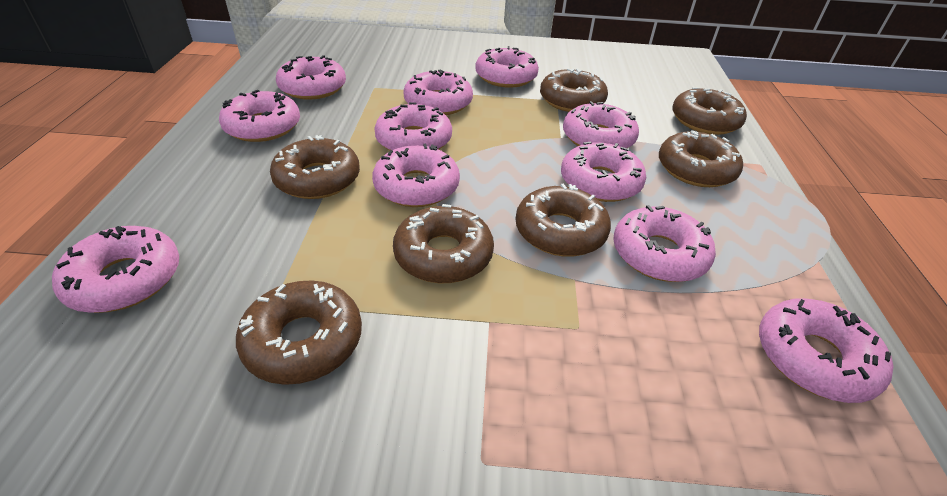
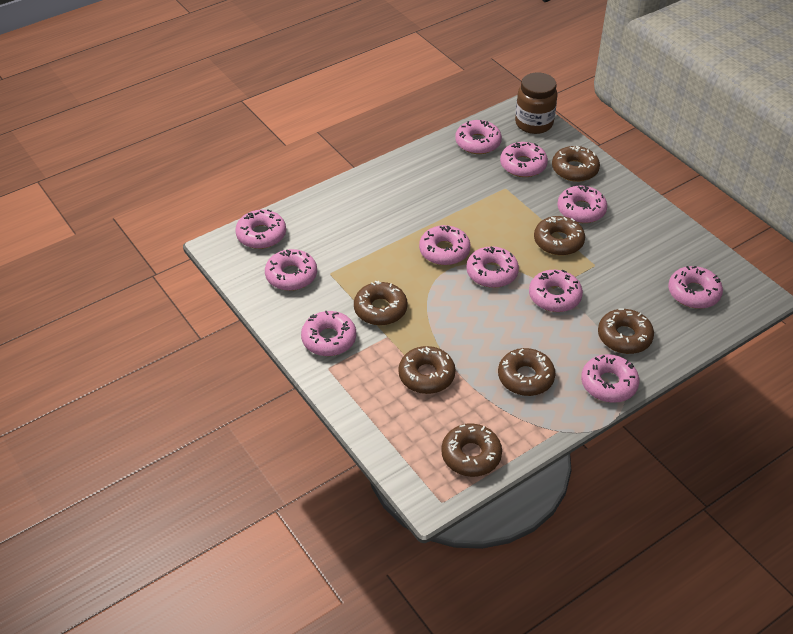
brown jar: 0 -> 1

